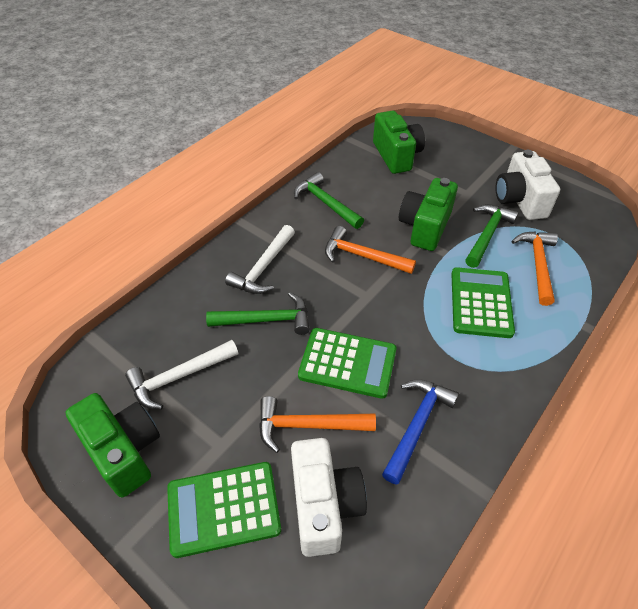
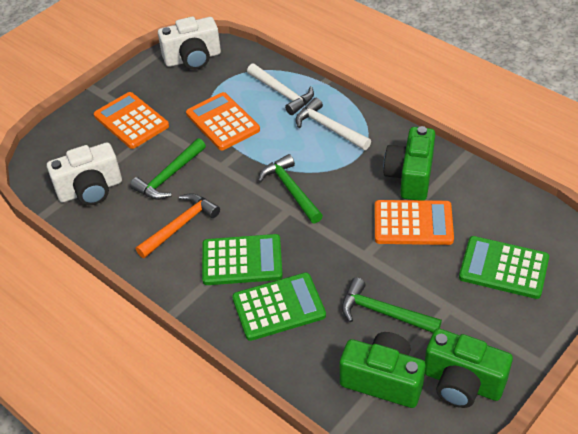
blue hammer: 1 -> 0
orange calculator: 0 -> 3
orange hammer: 3 -> 1

